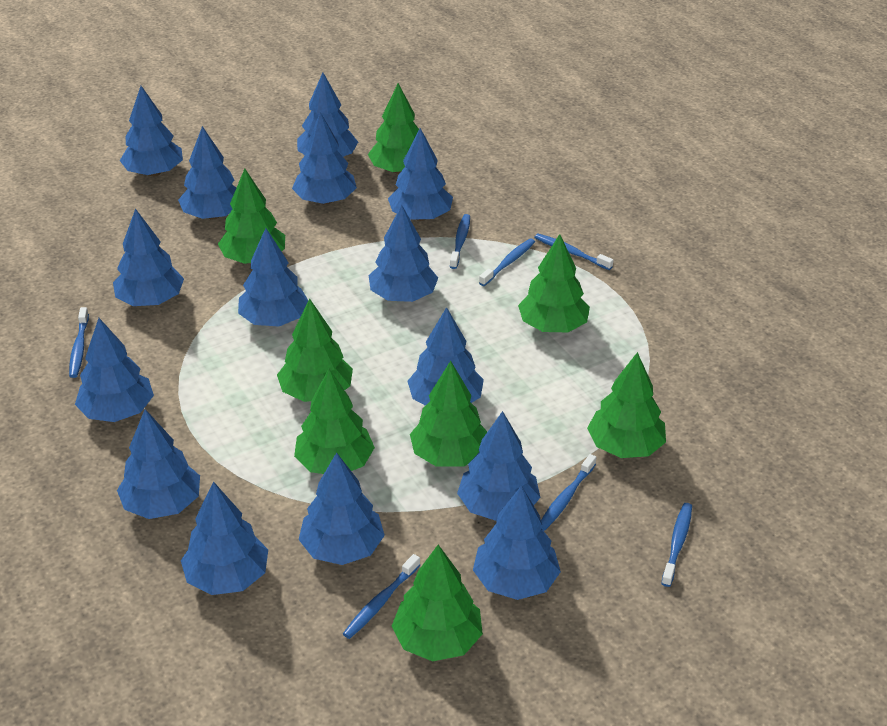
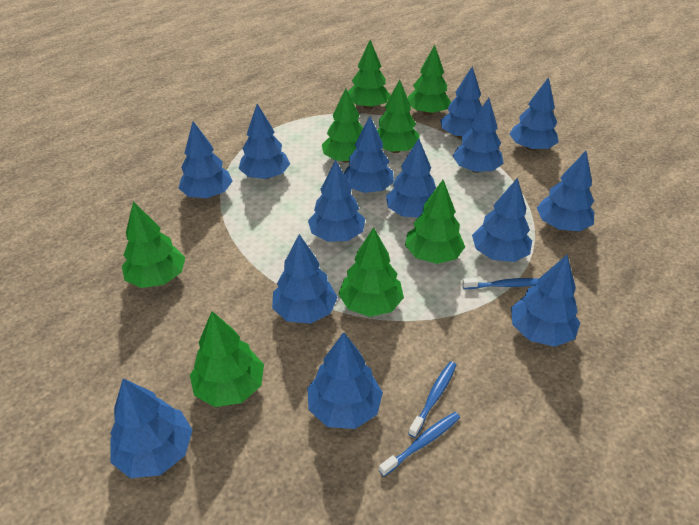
blue toothbrush: 7 -> 3
blue tree: 15 -> 14

